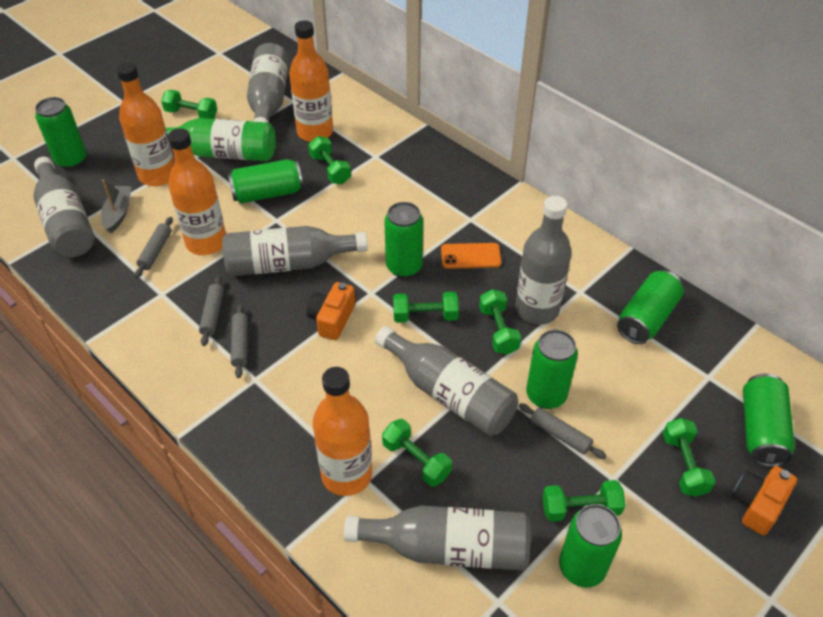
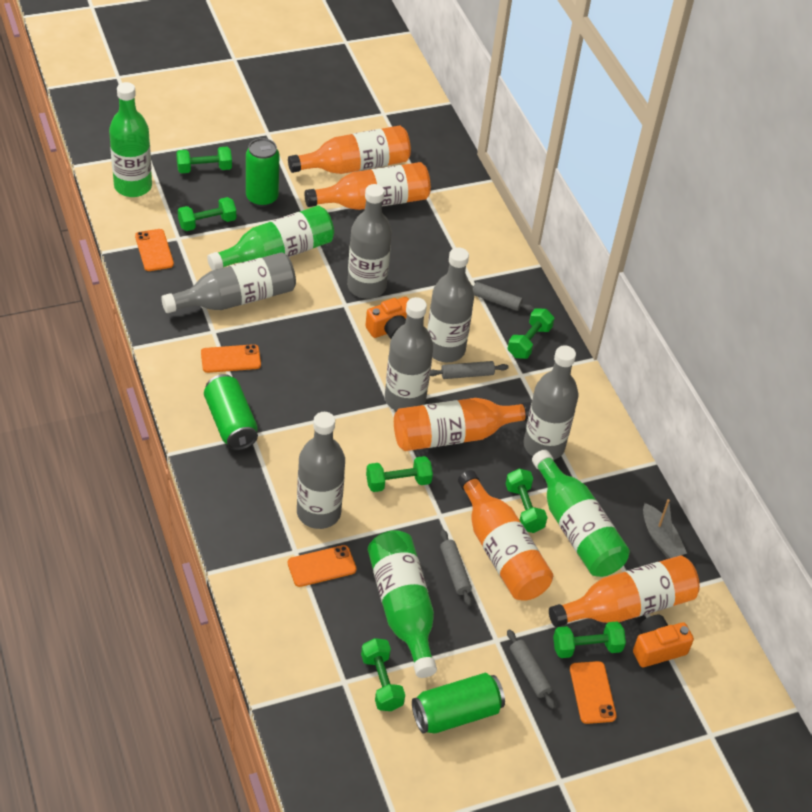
green bottle: 1 -> 4
green can: 7 -> 3
orange bottle: 4 -> 5
orange phone: 1 -> 4

